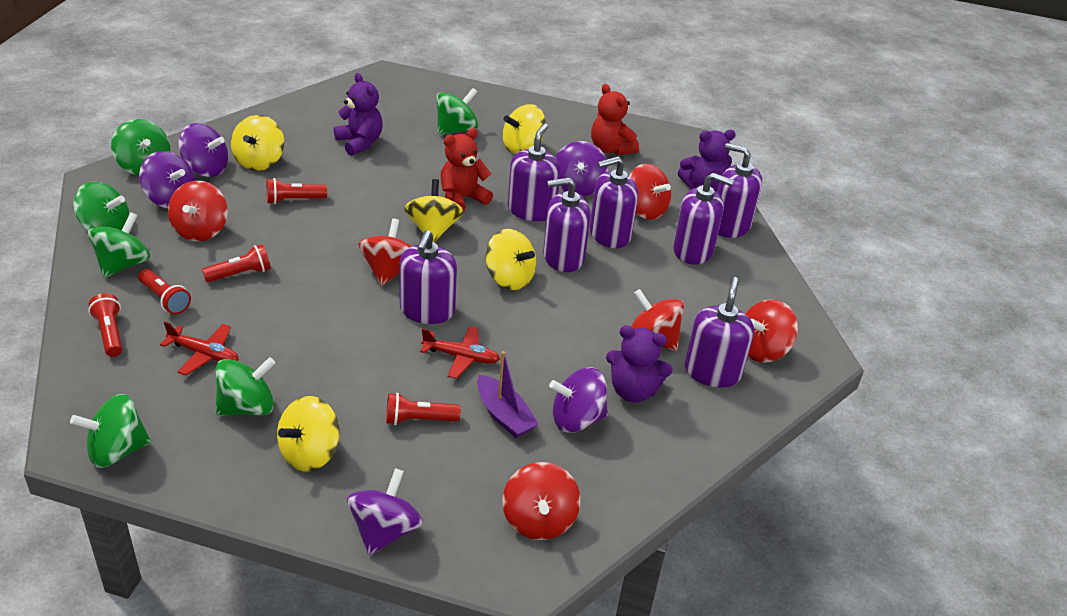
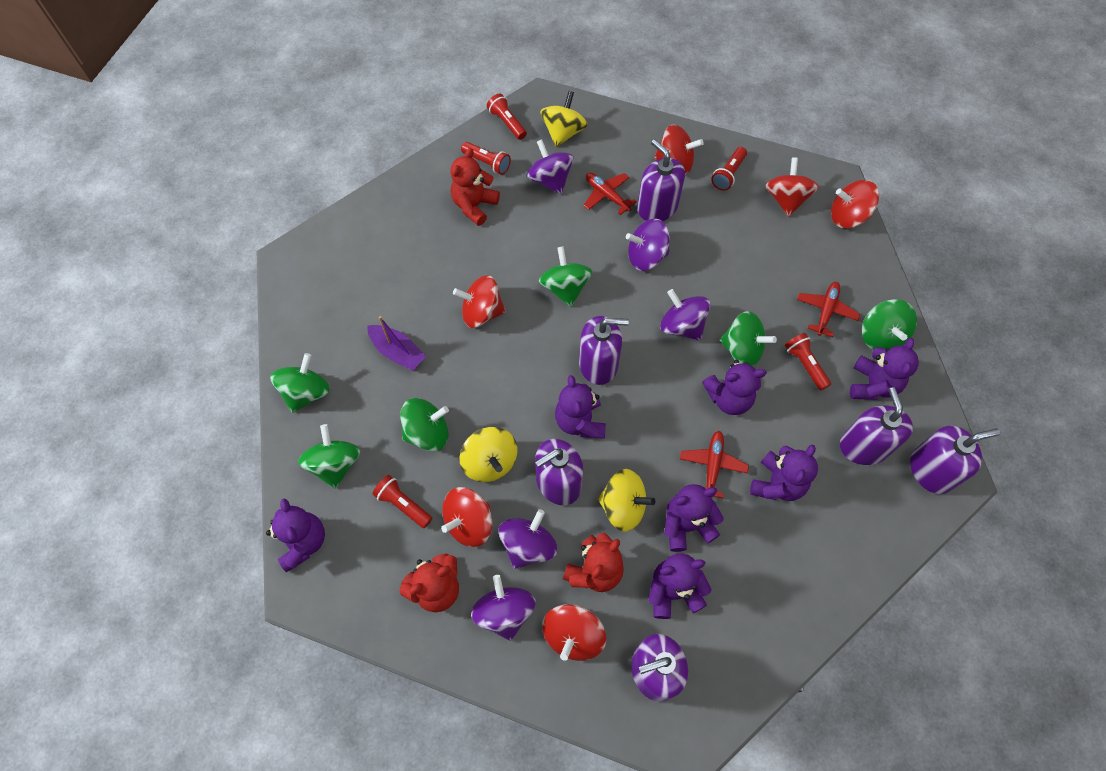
purple soap dispenser: 7 -> 6
purple teddy bear: 3 -> 7
red plane: 2 -> 3
red teddy bear: 2 -> 3
yellow spinning top: 5 -> 3

